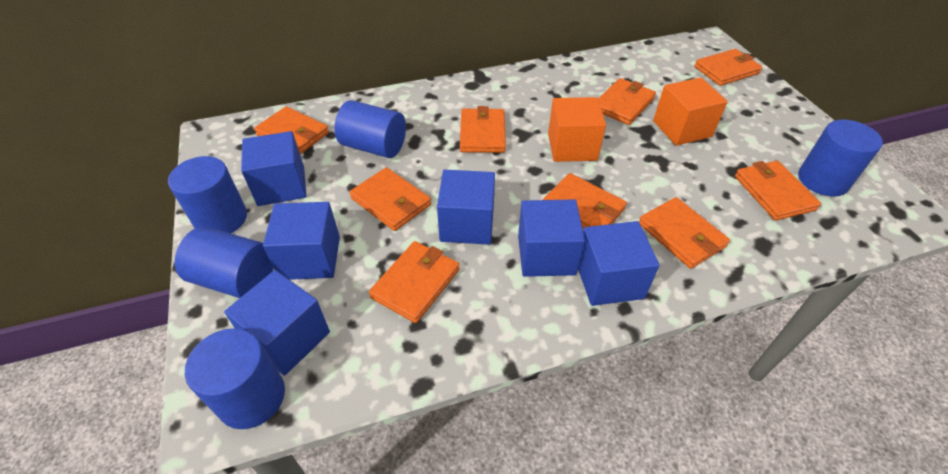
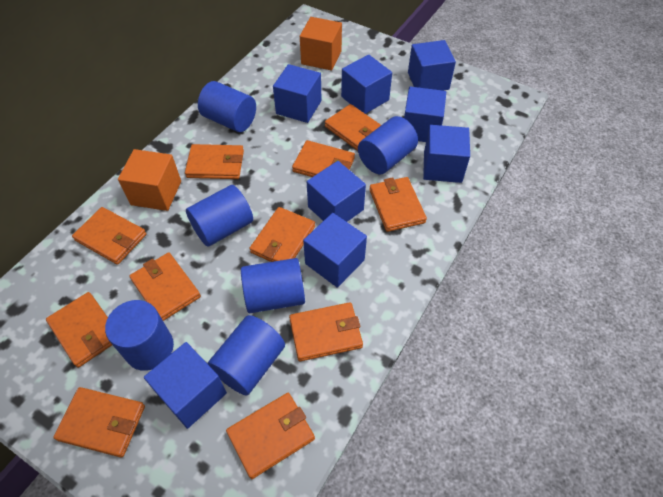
blue cube: 6 -> 8
blue cylinder: 5 -> 6
orange wallet: 9 -> 11

